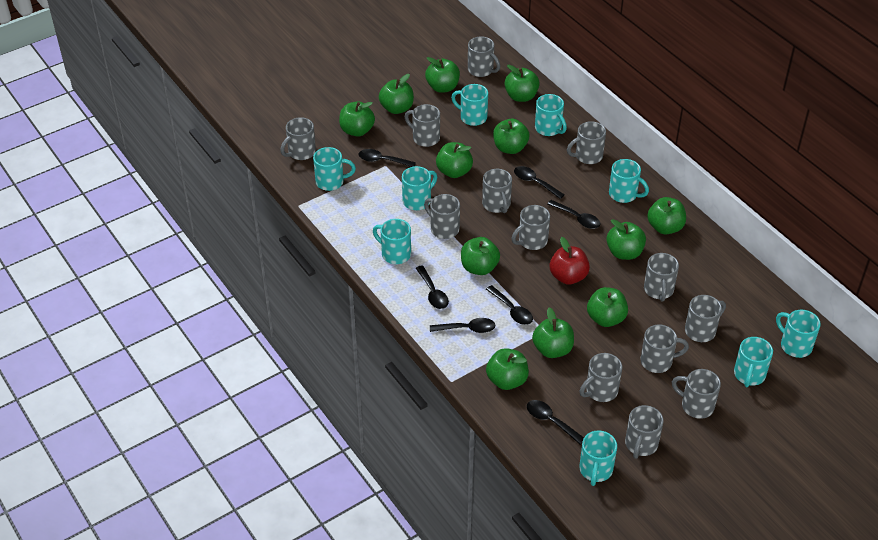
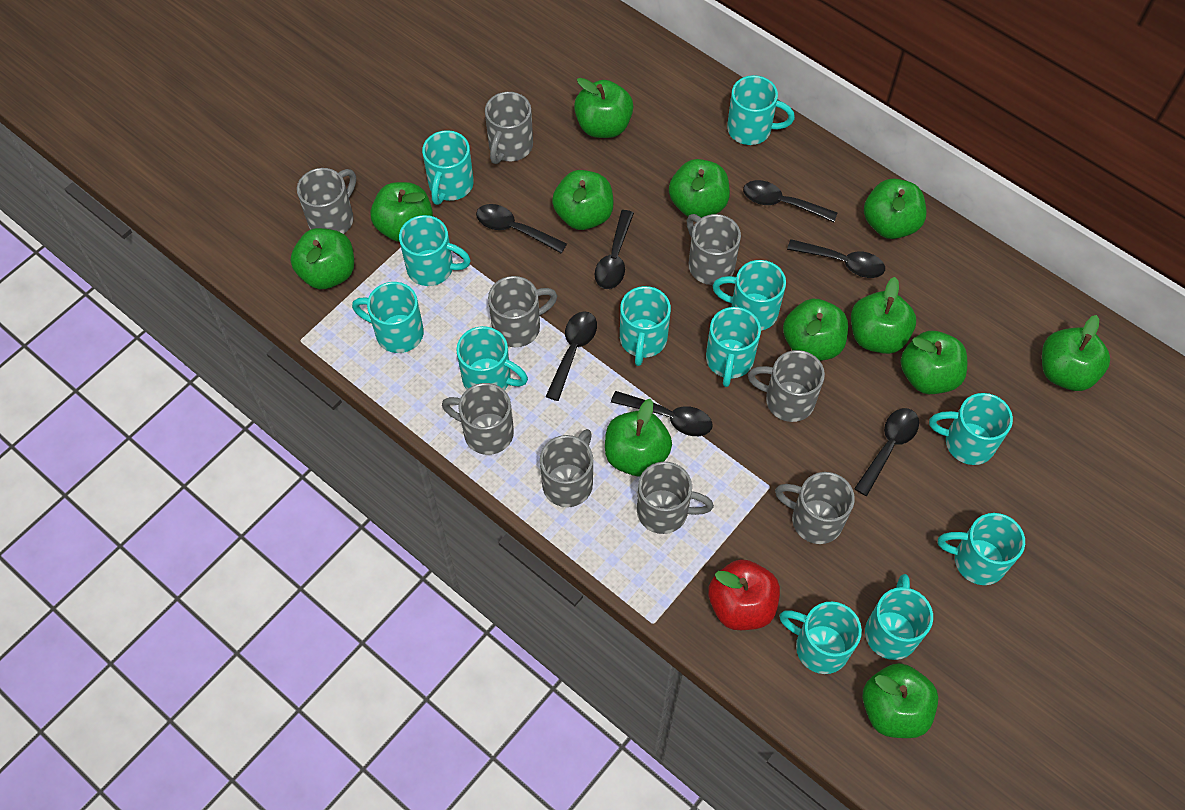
grey mug: 13 -> 9
turquoise mug: 9 -> 12

